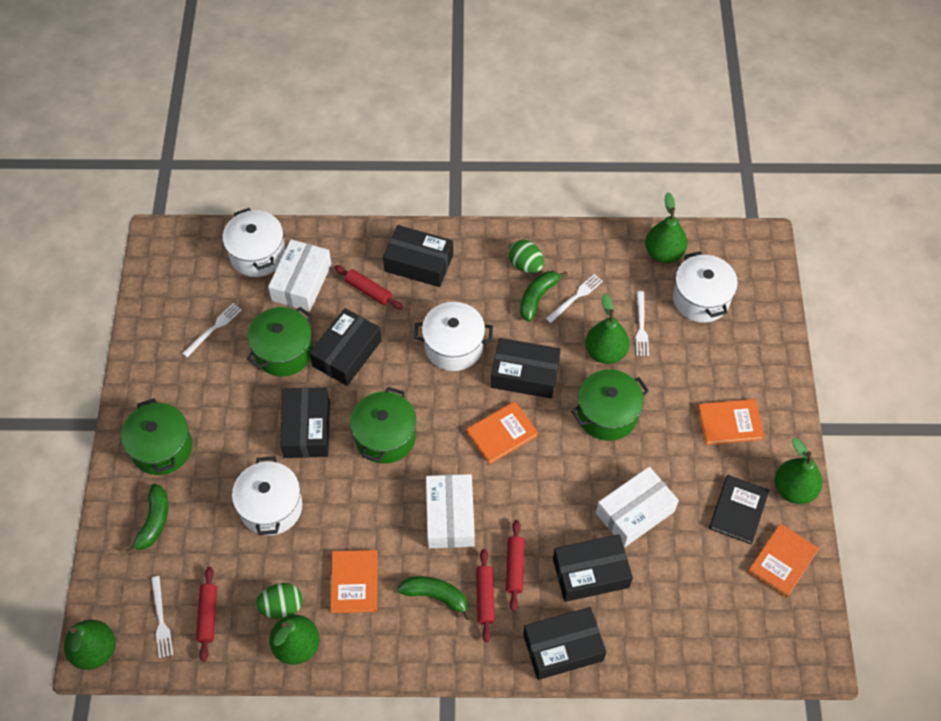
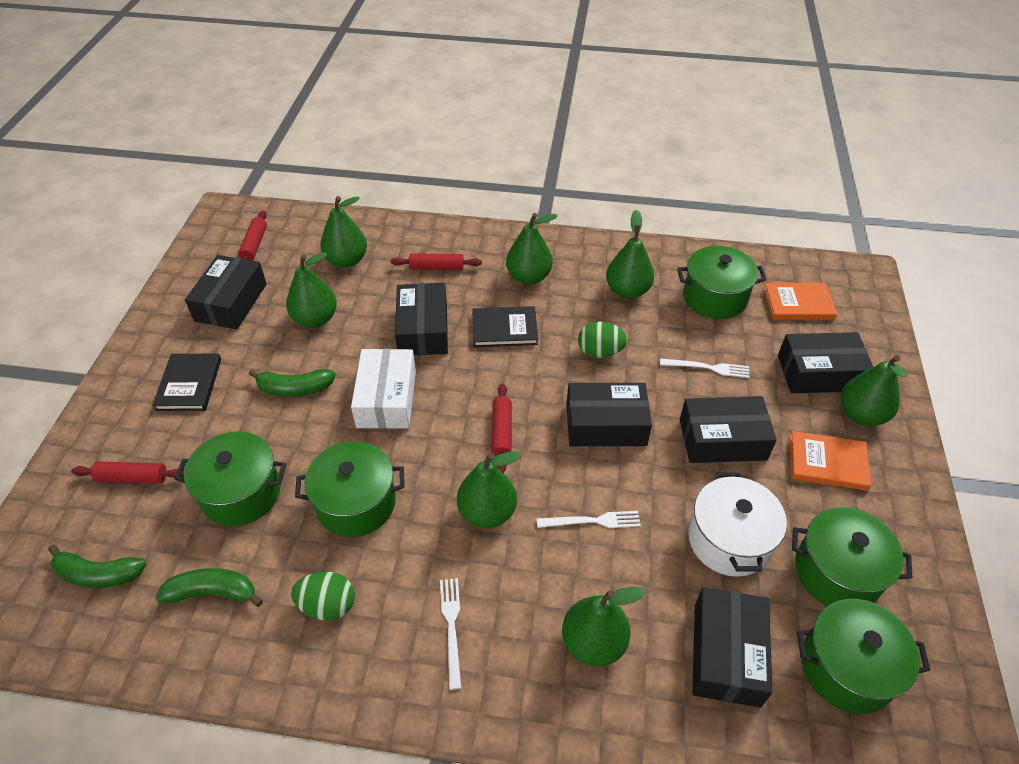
black book: 1 -> 2
green pear: 5 -> 7
green pot: 4 -> 5
orange book: 4 -> 2
white box: 3 -> 1
white fork: 4 -> 3
white pot: 4 -> 1

